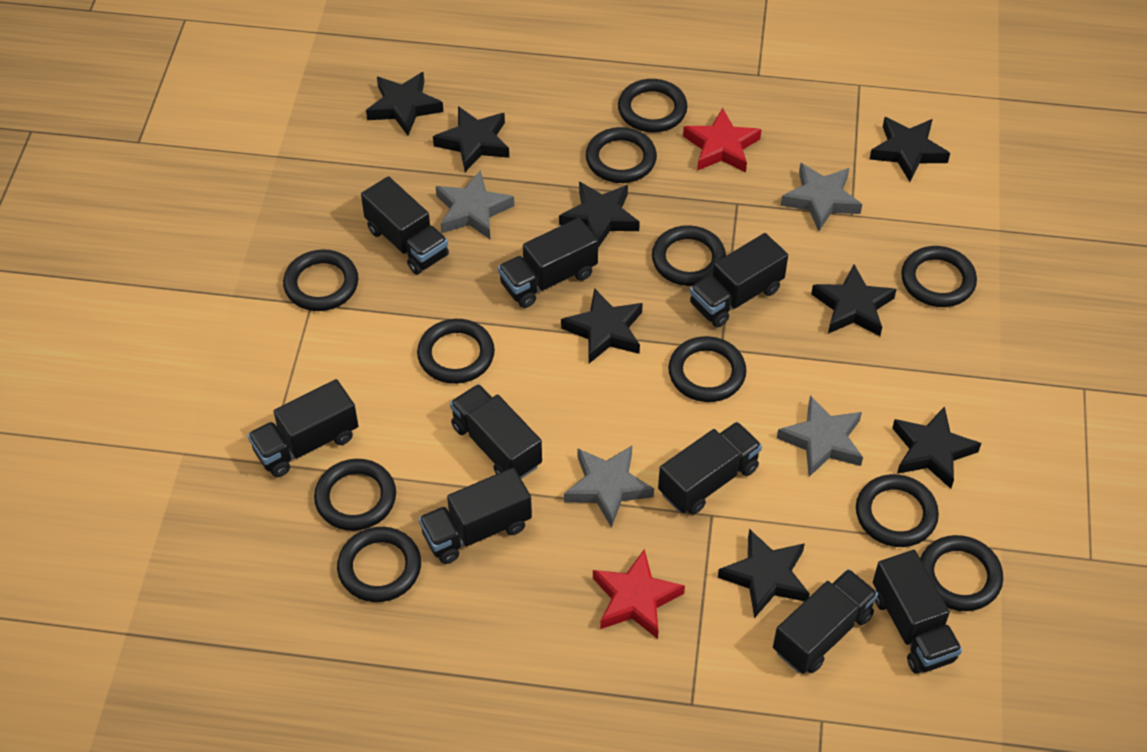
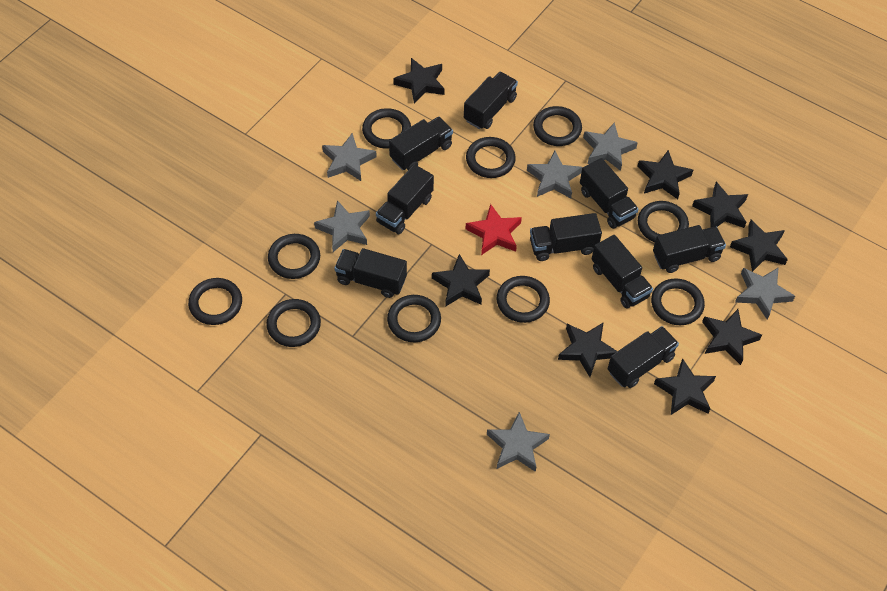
black ring: 11 -> 10
grey star: 4 -> 6
red star: 2 -> 1

